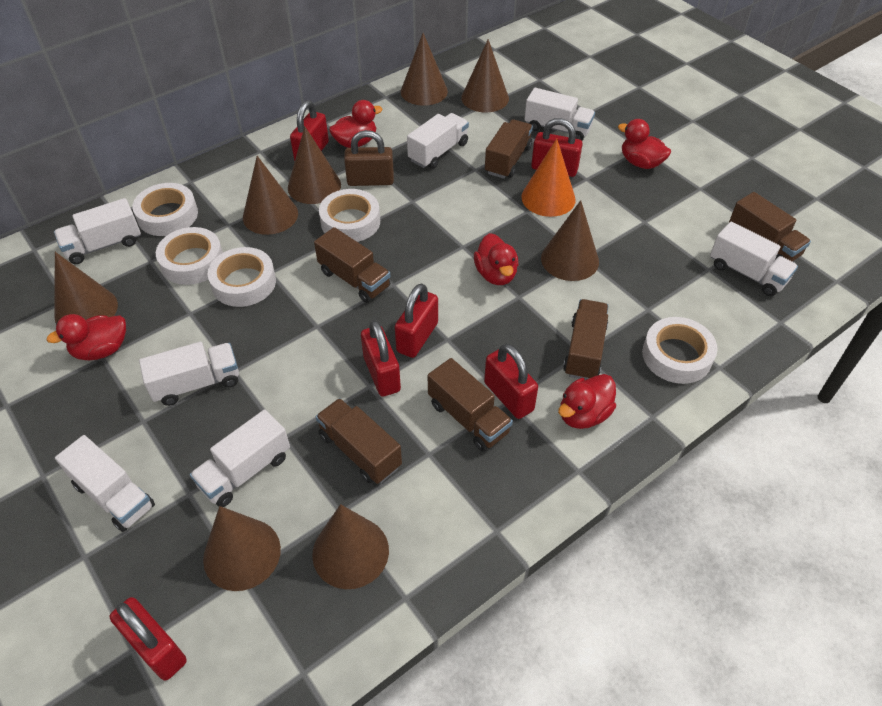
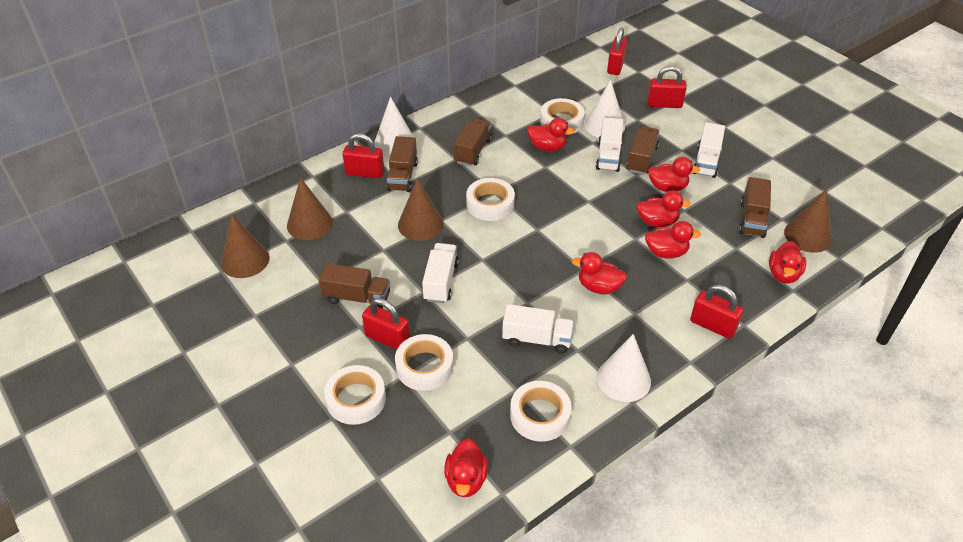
brown cone: 8 -> 4
brown padlock: 1 -> 0
brown truck: 6 -> 5
orange cone: 1 -> 0
red duck: 5 -> 7
red padlock: 6 -> 5
white cone: 0 -> 3
white truck: 7 -> 4

